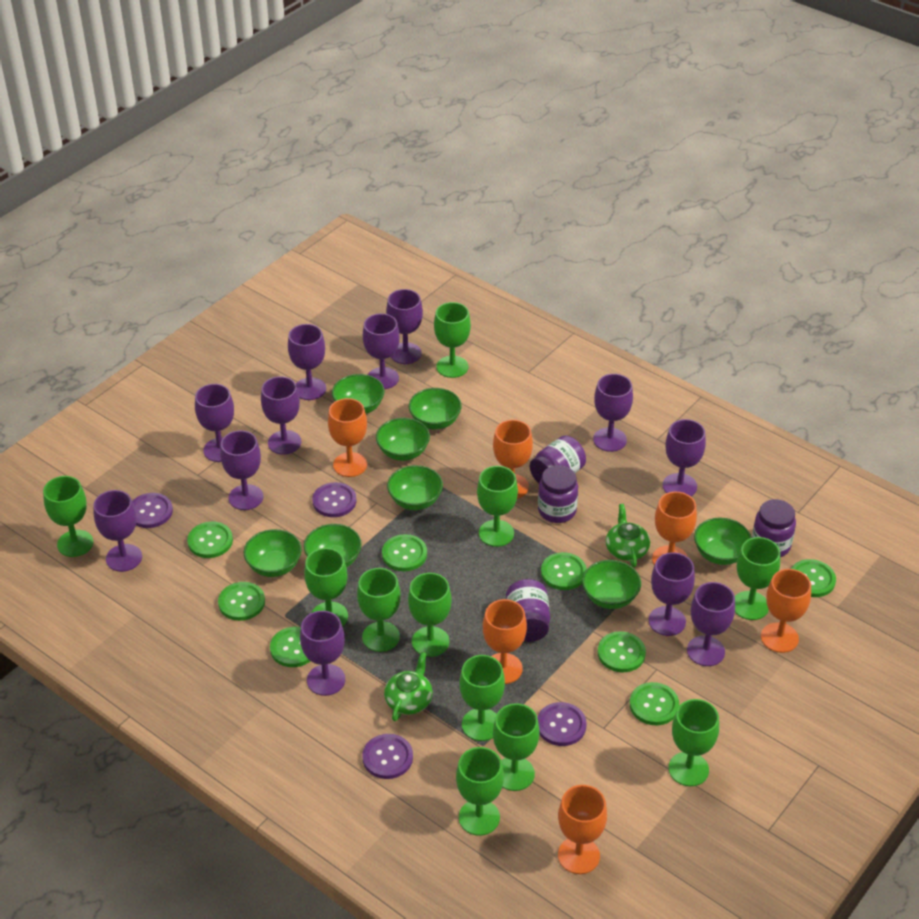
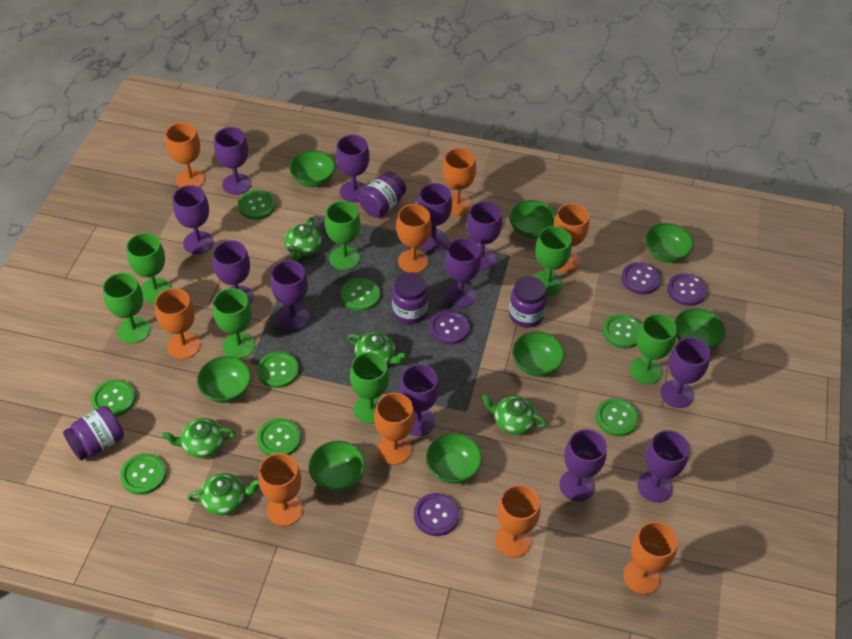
green goblet: 11 -> 7
green teapot: 2 -> 5
orange goblet: 6 -> 9

